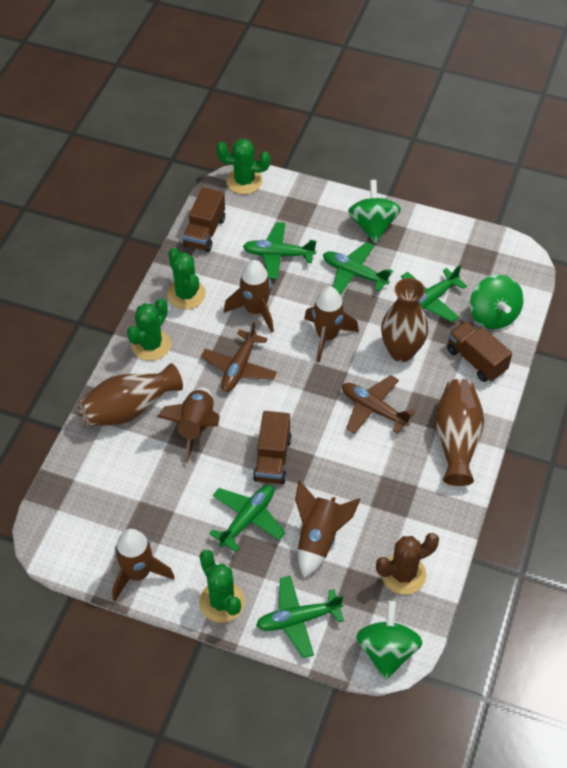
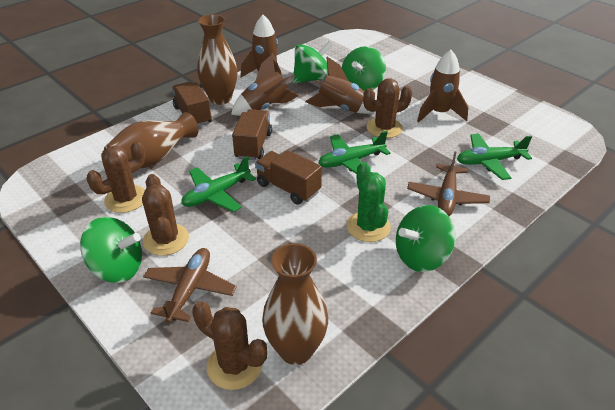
brown cactus: 1 -> 4
brown rocket: 5 -> 4
green cactus: 4 -> 1
green plane: 5 -> 3
green spinning top: 3 -> 4

